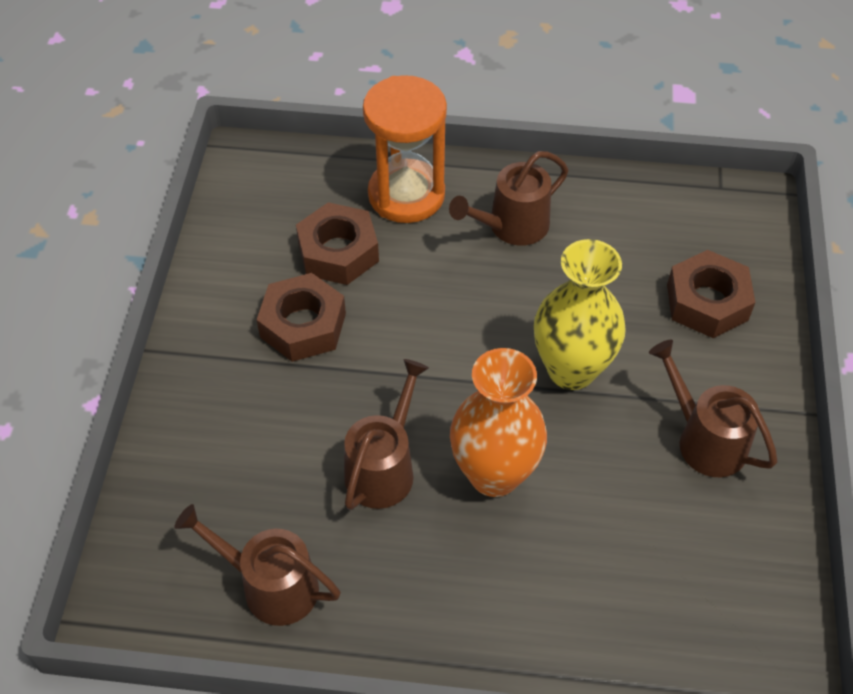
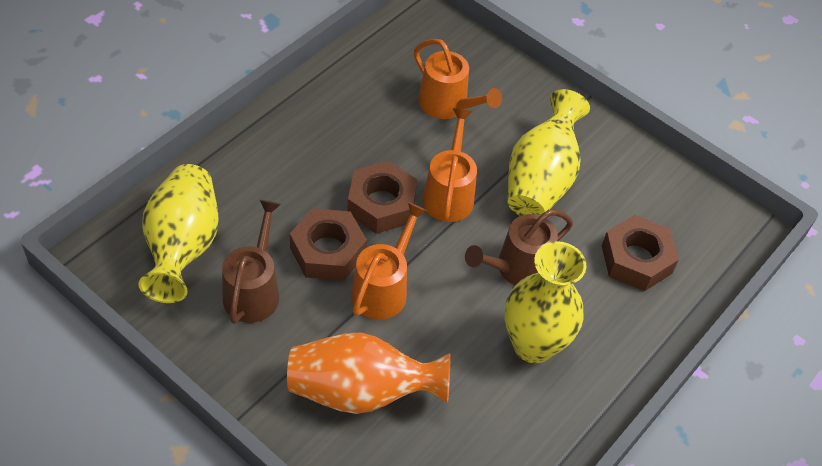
brown watering can: 4 -> 2
orange hourglass: 1 -> 0
orange watering can: 0 -> 3
yellow vase: 1 -> 3

